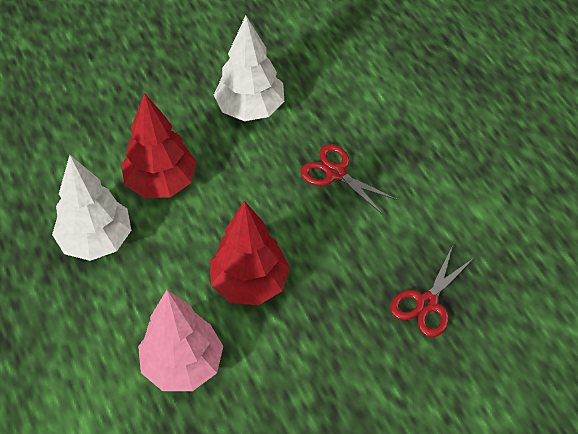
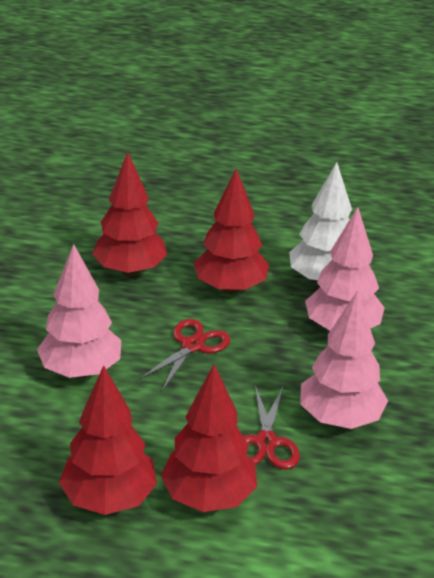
pink tree: 1 -> 3
red tree: 2 -> 4
white tree: 2 -> 1

